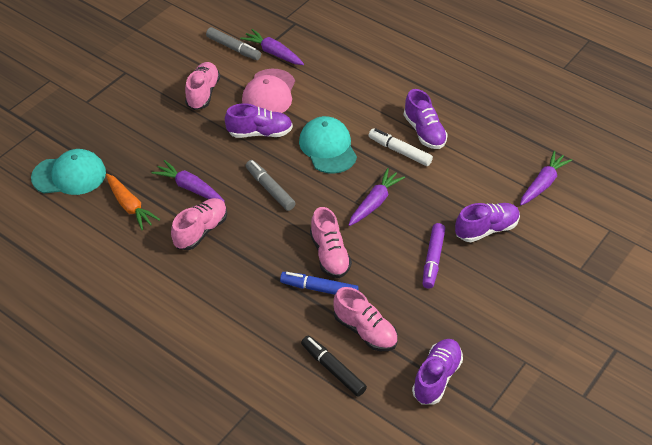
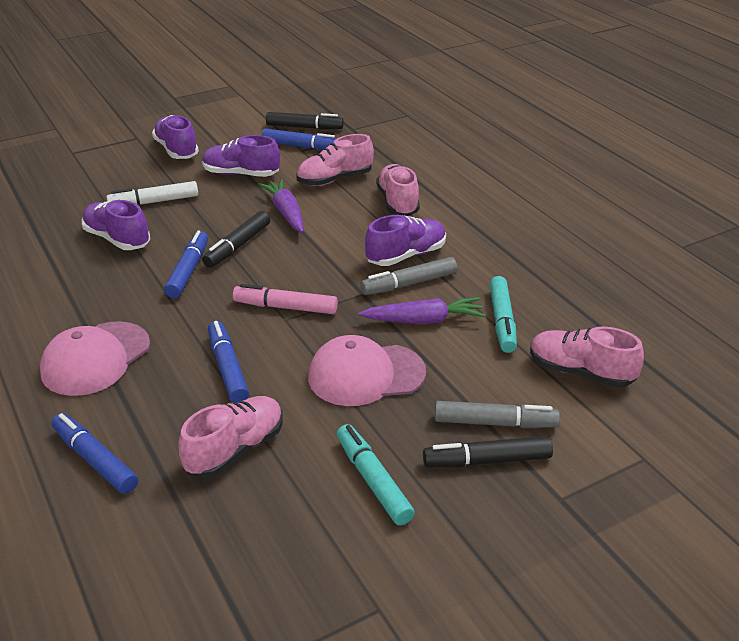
black marker: 1 -> 3
blue marker: 1 -> 4
orange carrot: 1 -> 0
pink cap: 1 -> 2
pink marker: 0 -> 1
purple carrot: 4 -> 2
purple marker: 1 -> 0
turquoise cap: 2 -> 0
turquoise marker: 0 -> 2

